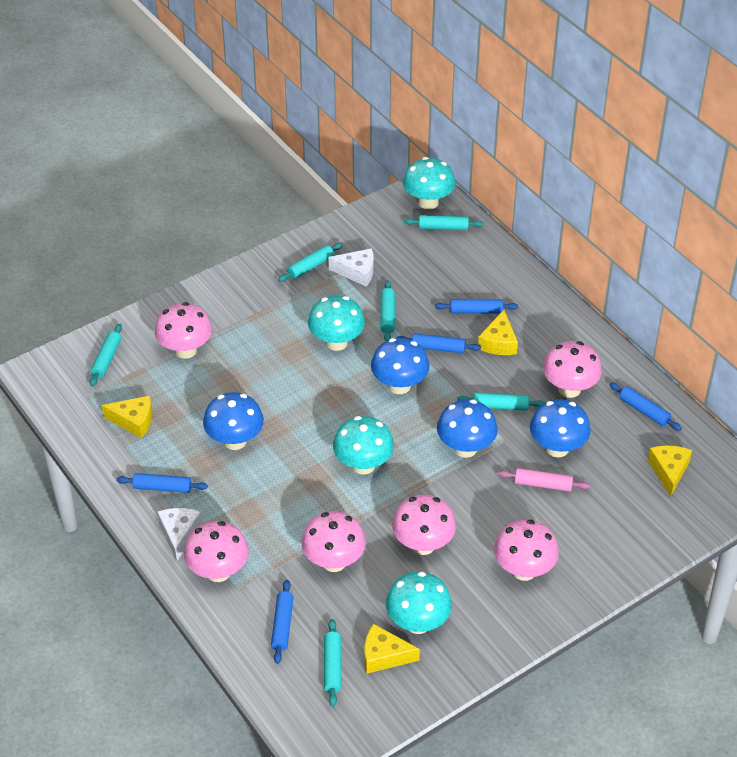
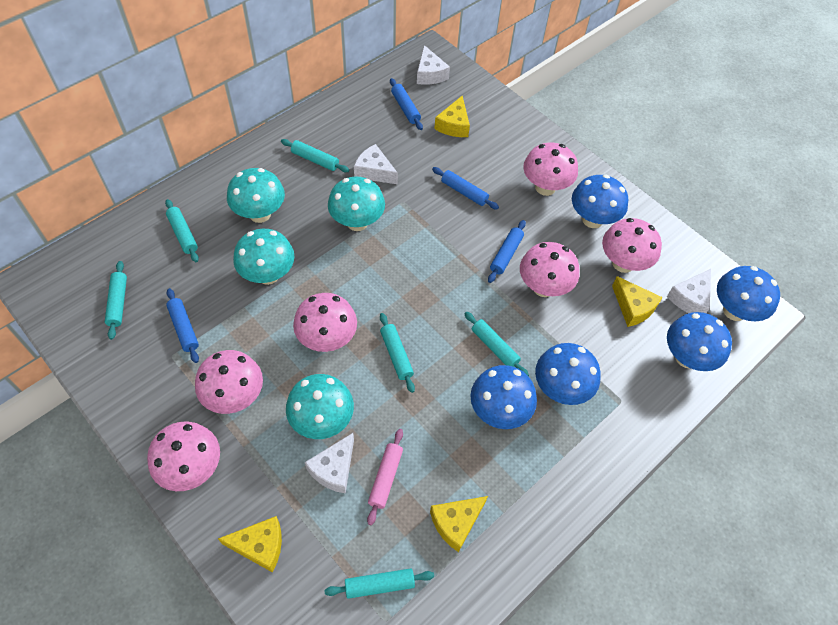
blue mushroom: 4 -> 5
blue rolling pin: 5 -> 4
white cheese: 2 -> 4

